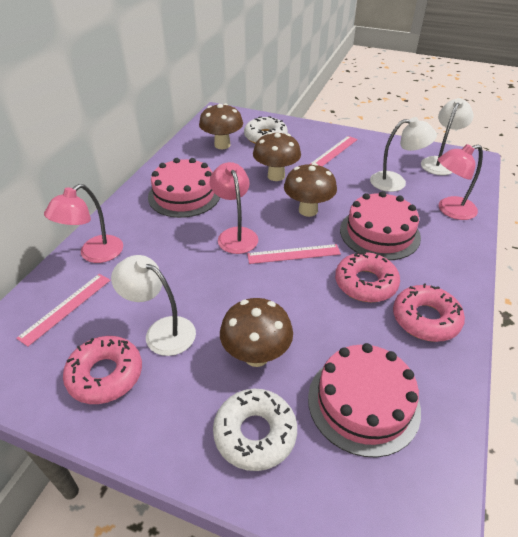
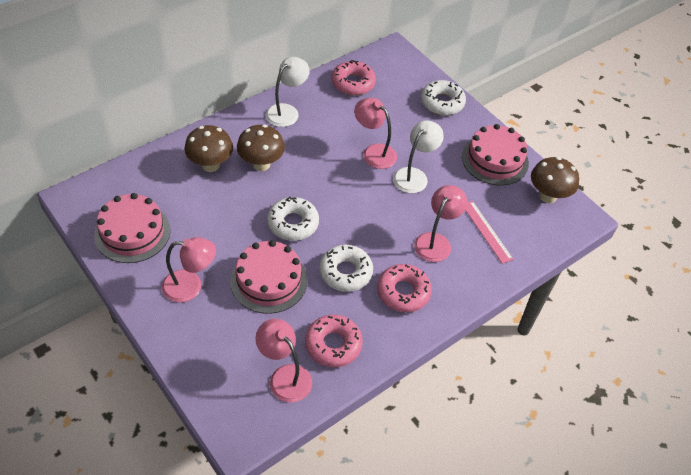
brown mushroom: 4 -> 3
pink lamp: 3 -> 4
pink ruler: 3 -> 1
white donut: 2 -> 3
white lamp: 3 -> 2

